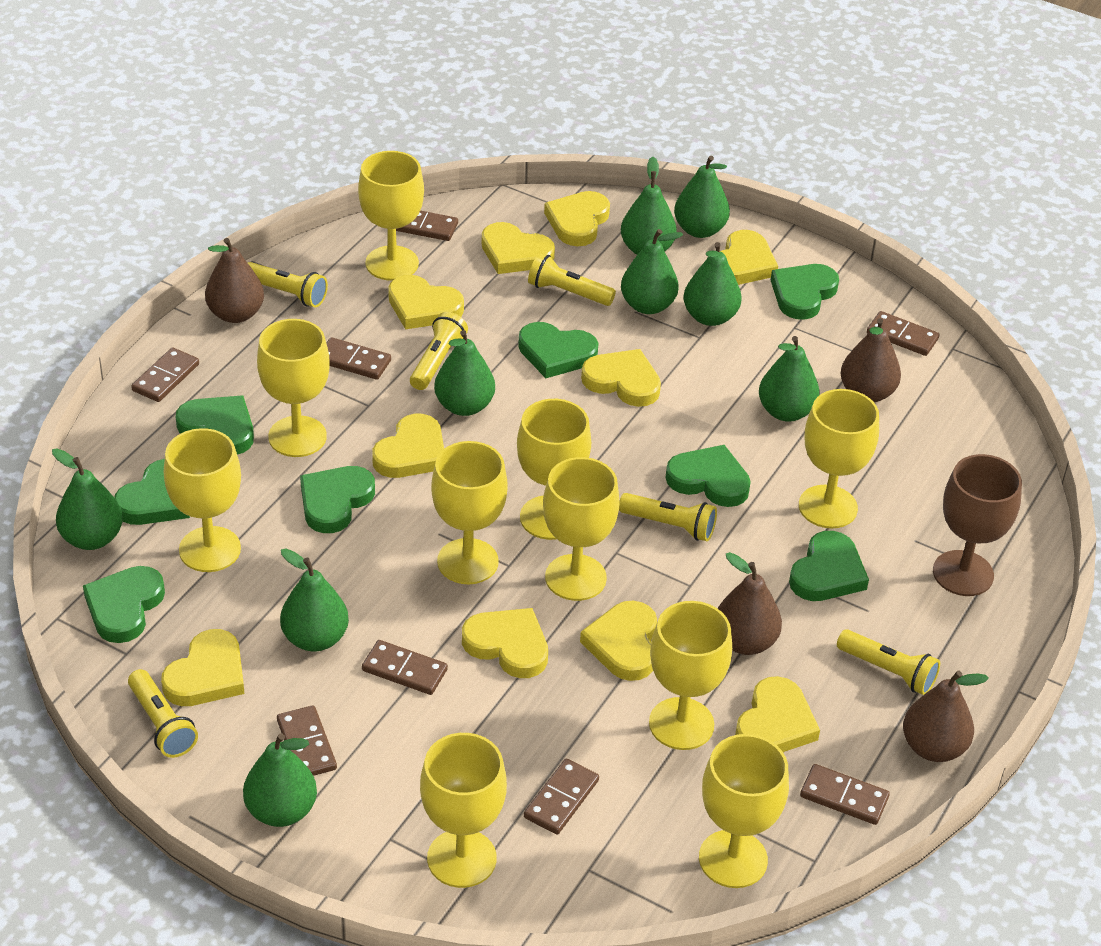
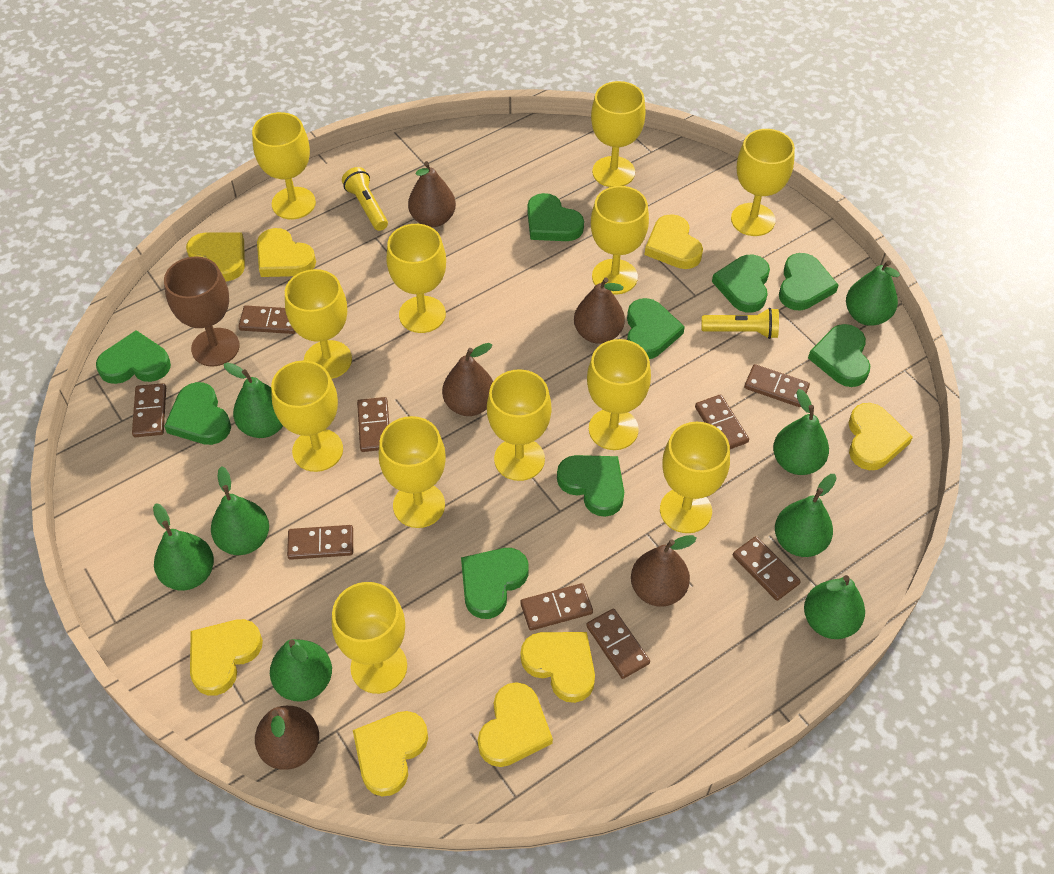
brown domino: 8 -> 9
brown pear: 4 -> 5
green heart: 8 -> 9
green pear: 9 -> 8
yellow flashlight: 6 -> 2
yellow goblet: 10 -> 12
yellow heart: 10 -> 8

